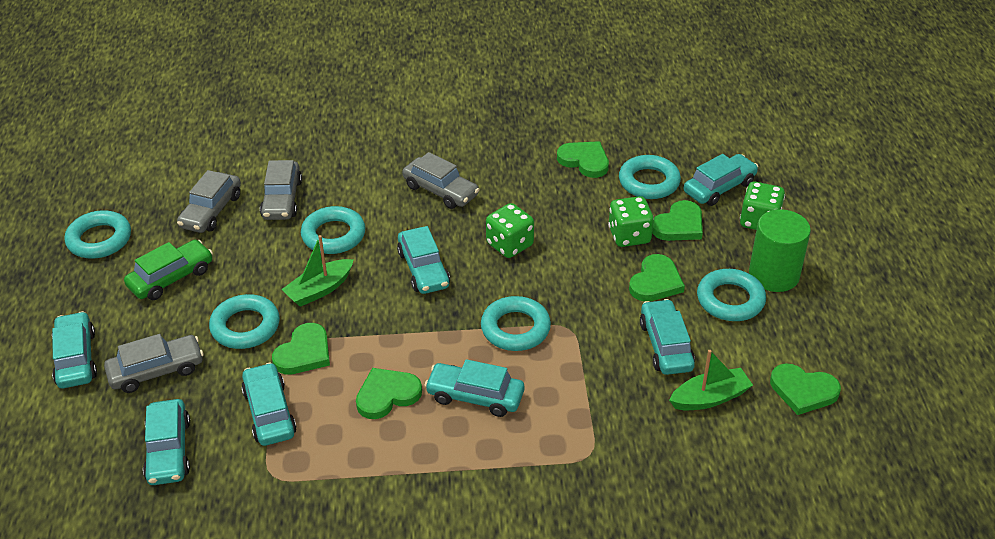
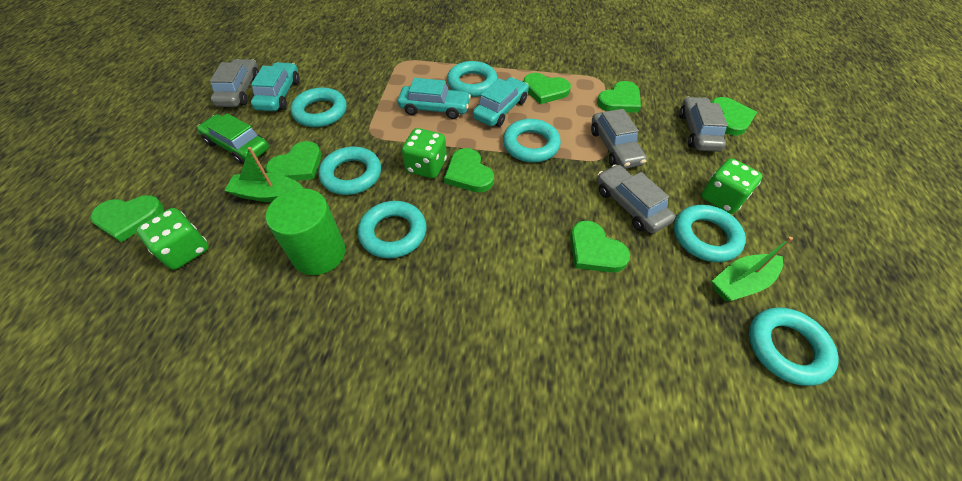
green heart: 6 -> 7
turquoise car: 7 -> 3
turquoise ring: 6 -> 7

